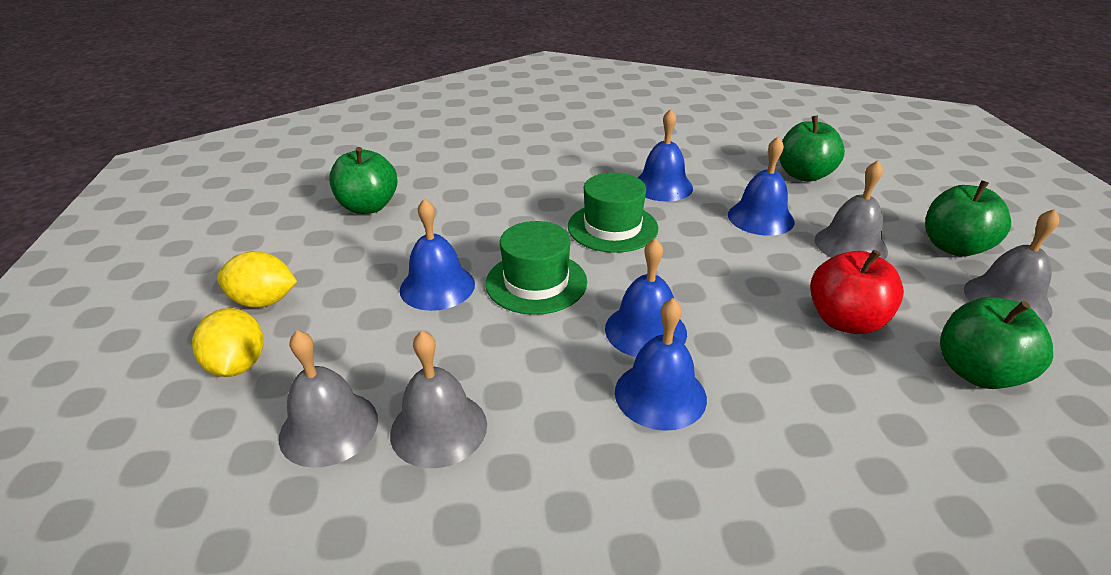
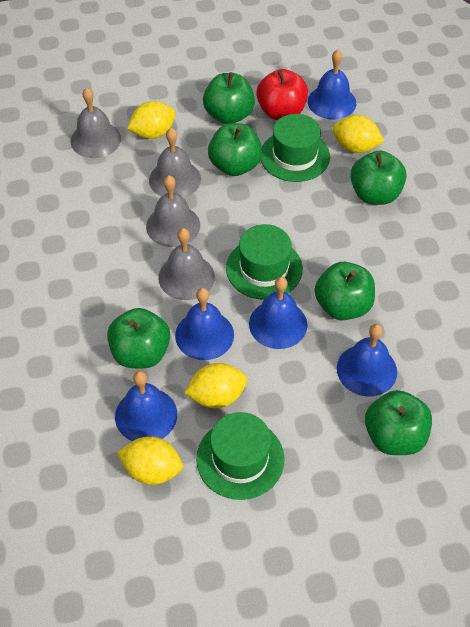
green apple: 4 -> 6
green hat: 2 -> 3
yellow lemon: 2 -> 4

